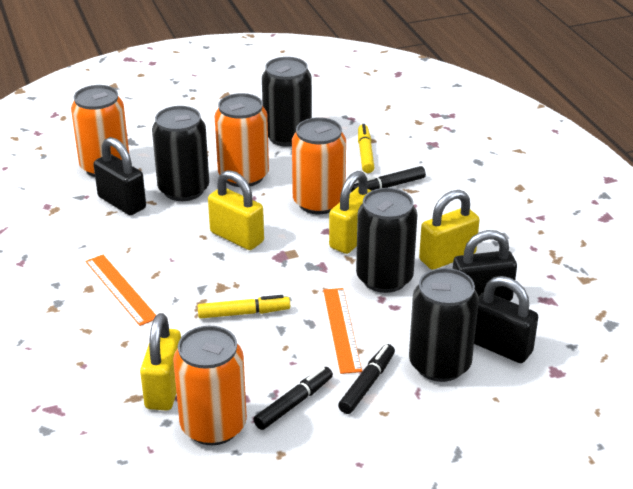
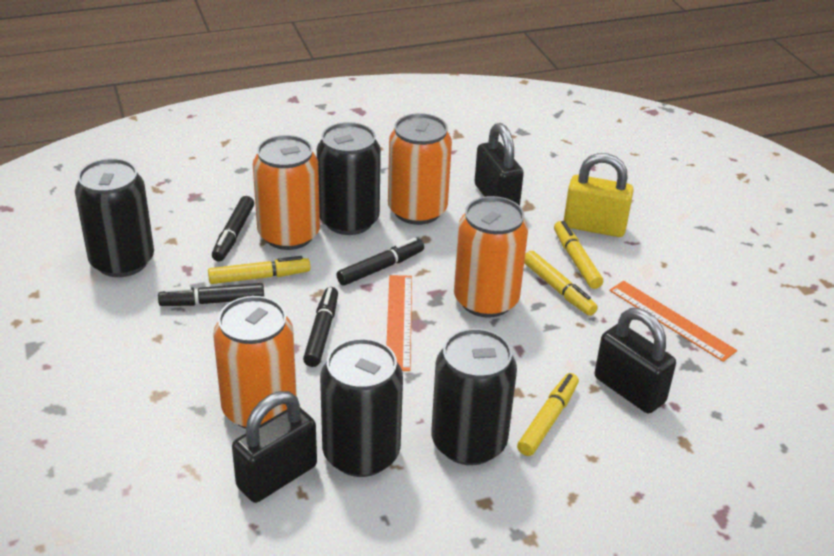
black marker: 3 -> 4
yellow marker: 2 -> 4
yellow padlock: 4 -> 1

